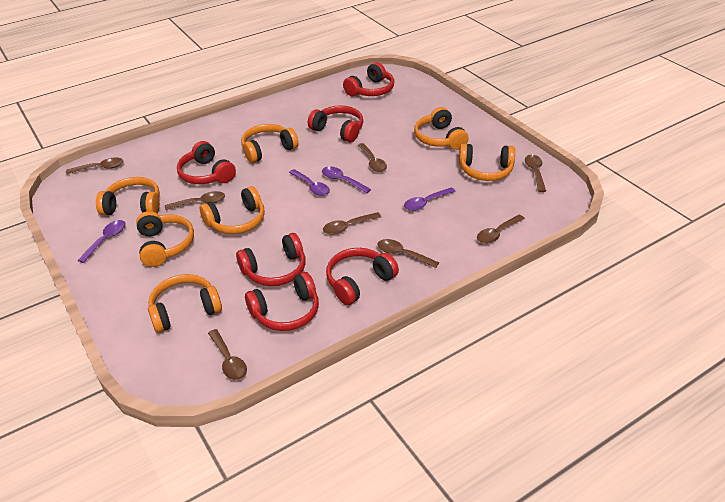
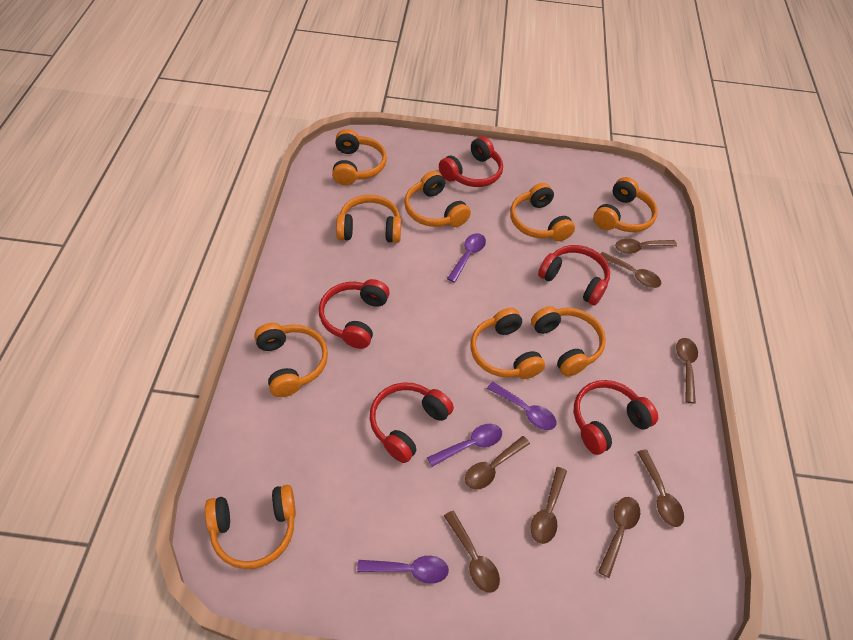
orange headphones: 7 -> 9
red headphones: 6 -> 5

